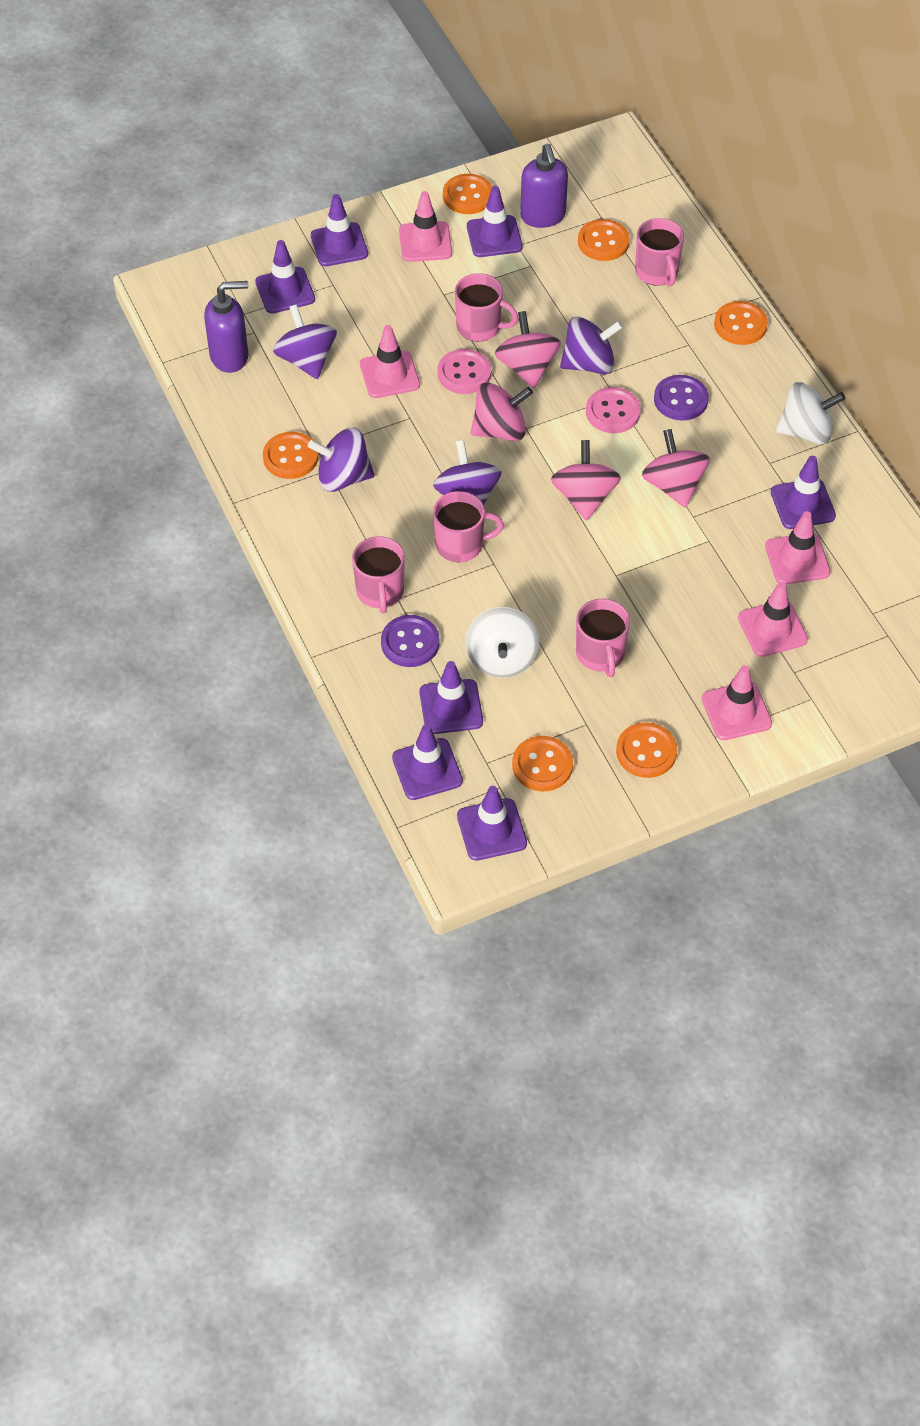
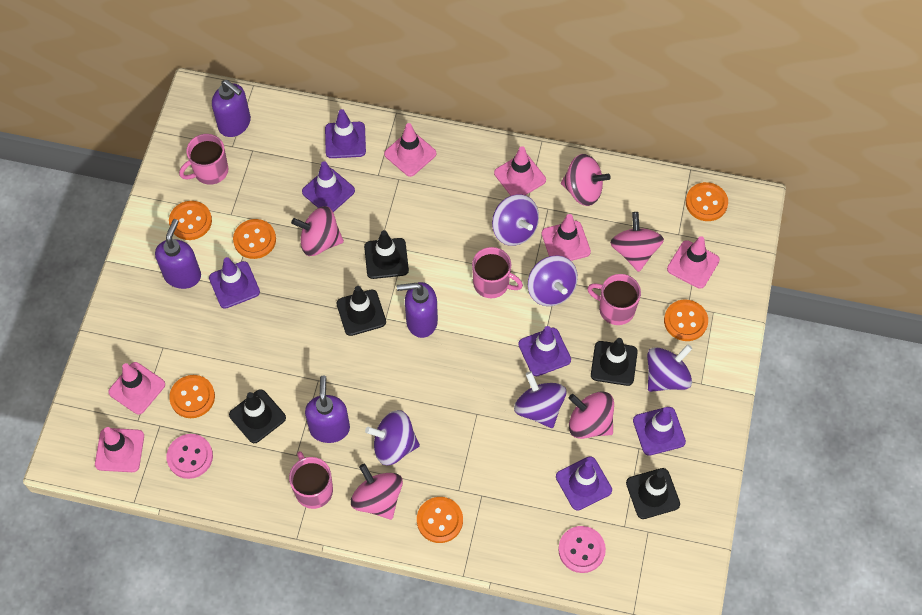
black traffic cone: 0 -> 5
pink mug: 5 -> 4
pink spinning top: 4 -> 5
pink traffic cone: 5 -> 6
purple button: 2 -> 0
purple soap dispenser: 2 -> 4
purple spinning top: 4 -> 5
purple traffic cone: 7 -> 6
white spinning top: 2 -> 0

